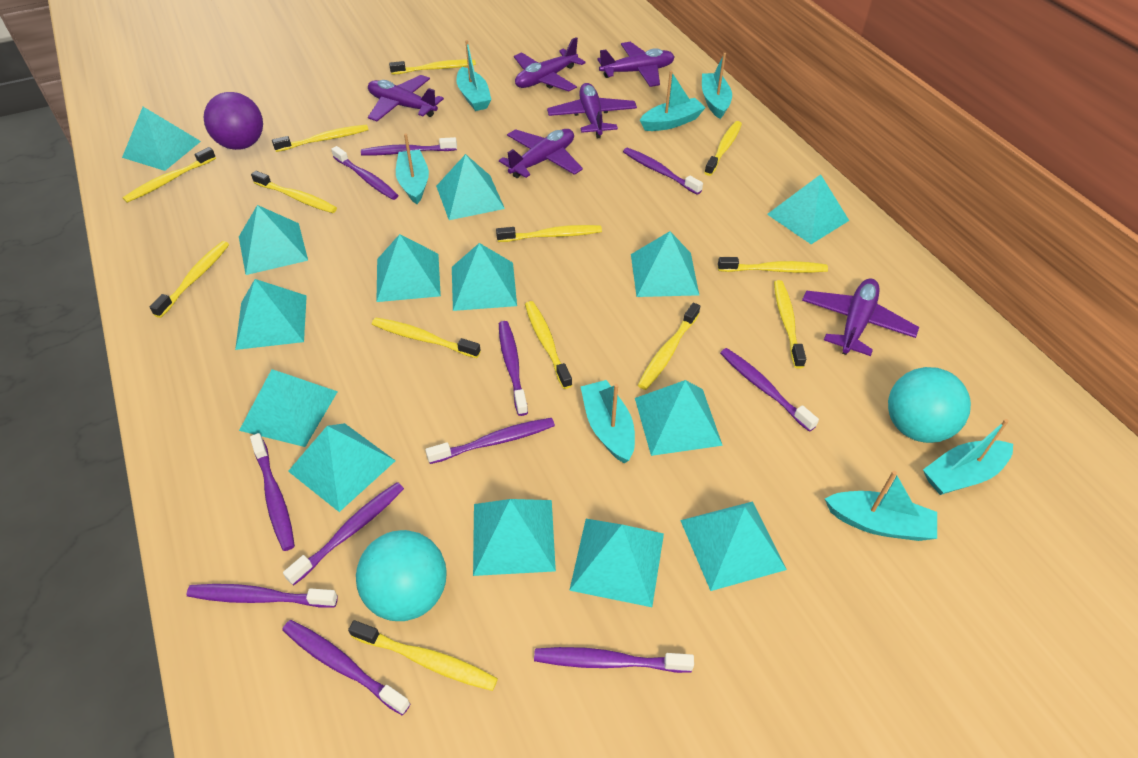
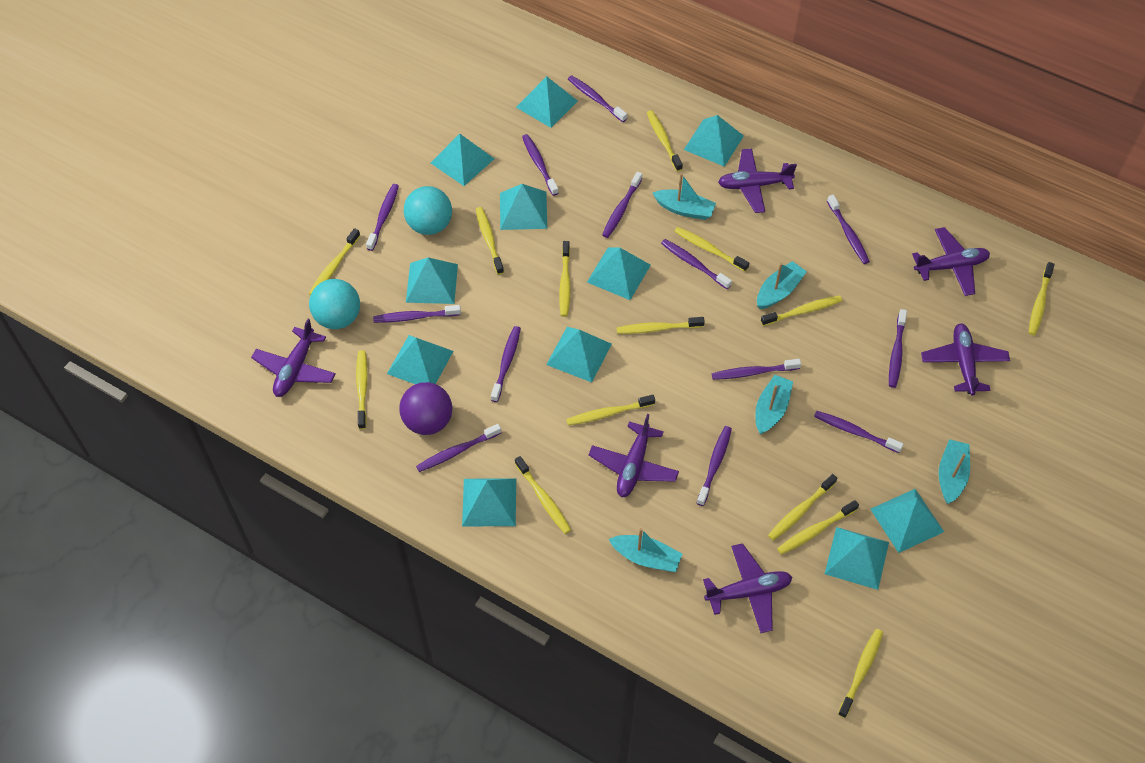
purple toothbrush: 11 -> 13
turquoise boat: 7 -> 5
turquoise pyramid: 14 -> 11
yellow toothbrush: 13 -> 14

